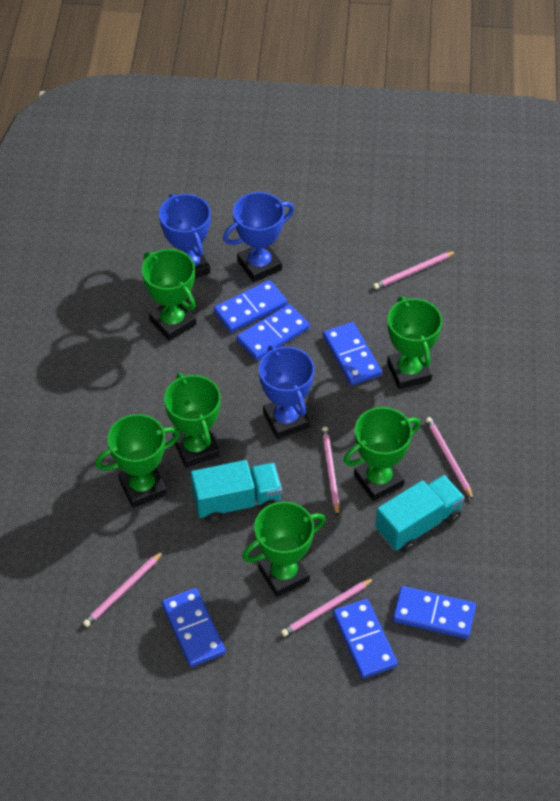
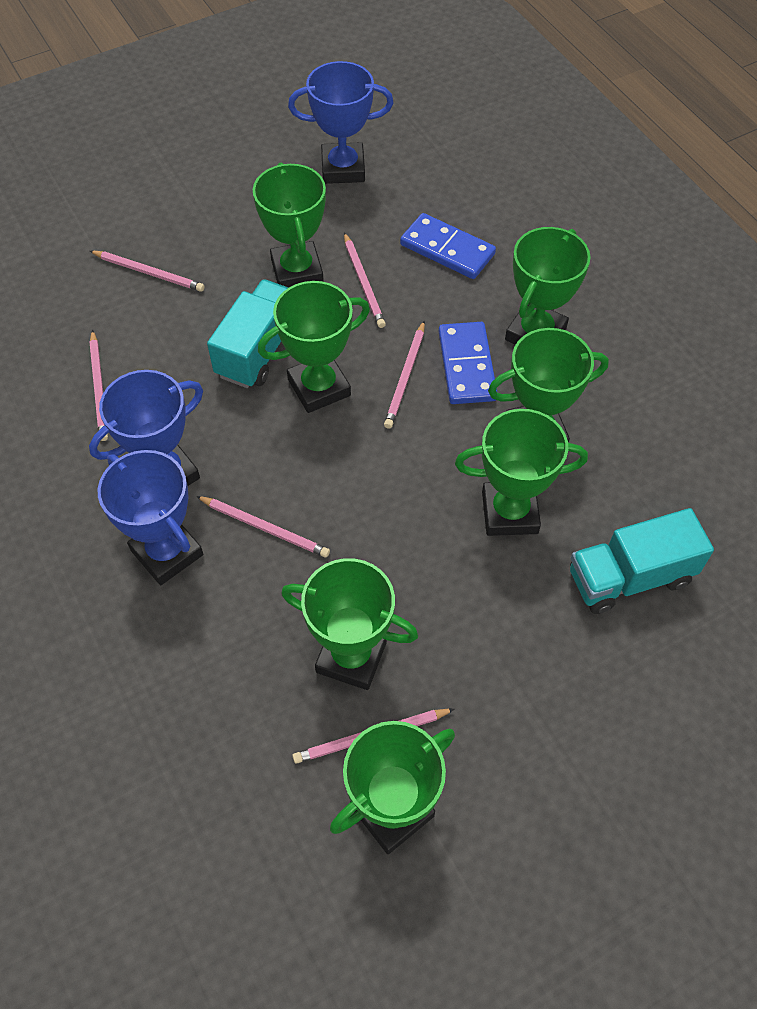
blue domino: 6 -> 2
green trophy: 6 -> 7
pink pencil: 5 -> 6

